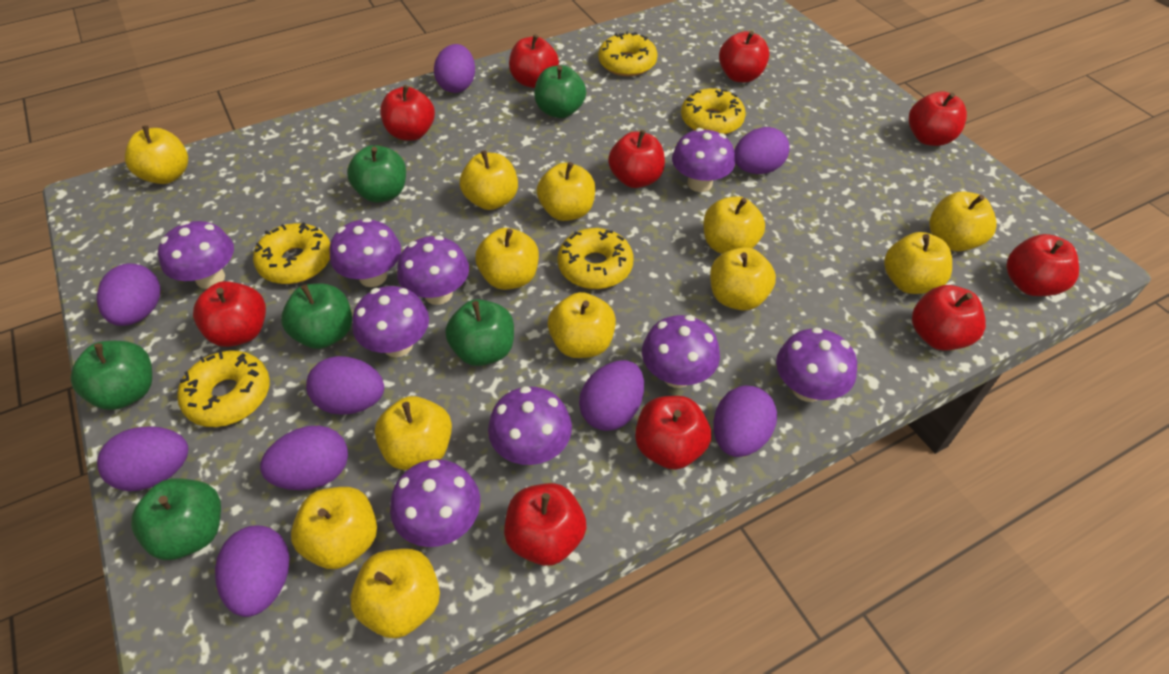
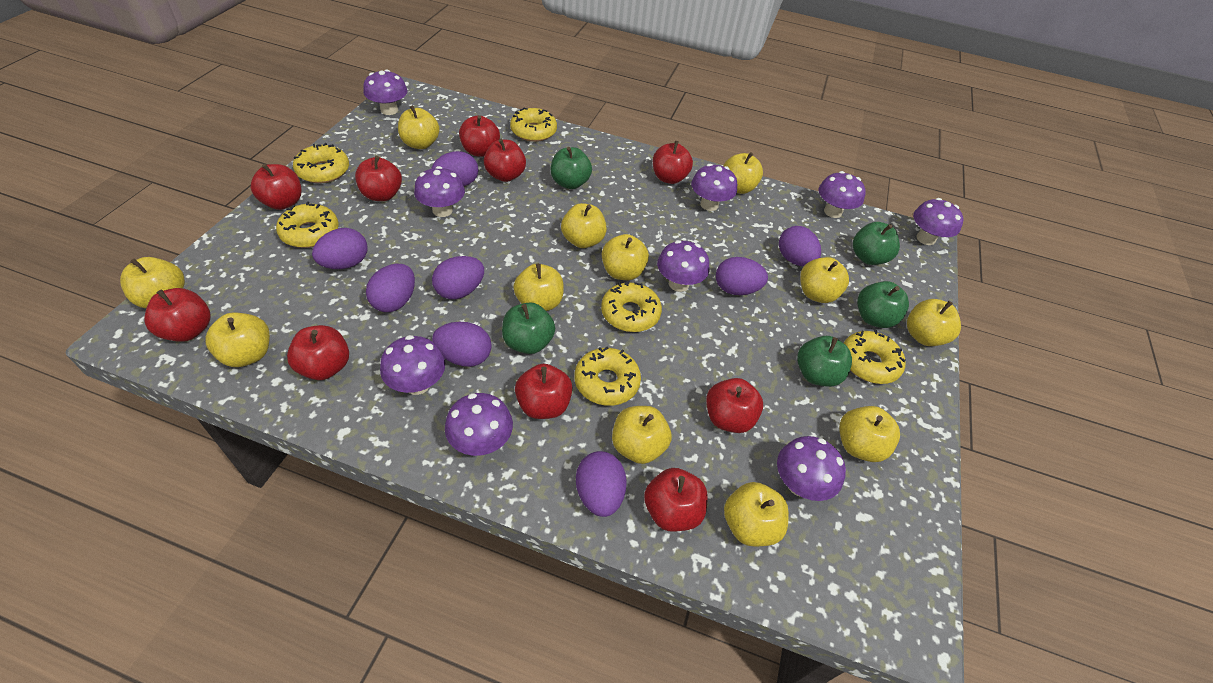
green apple: 6 -> 5
purple egg: 9 -> 8
yellow donut: 5 -> 6

